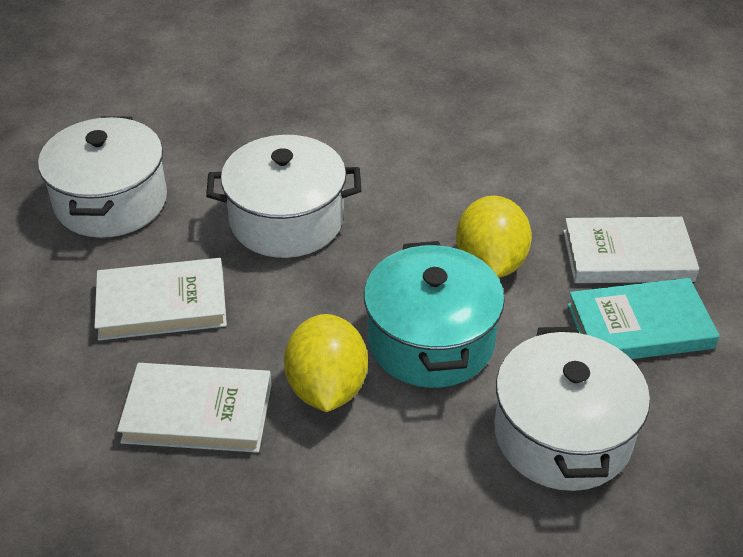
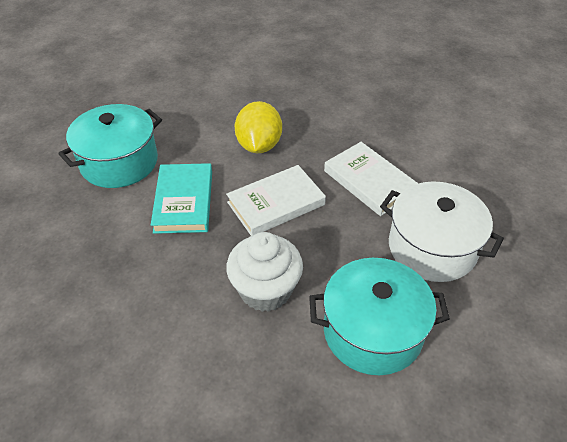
turquoise pot: 1 -> 2
white book: 3 -> 2
white cupcake: 0 -> 1
white pot: 3 -> 1
yellow lemon: 2 -> 1

